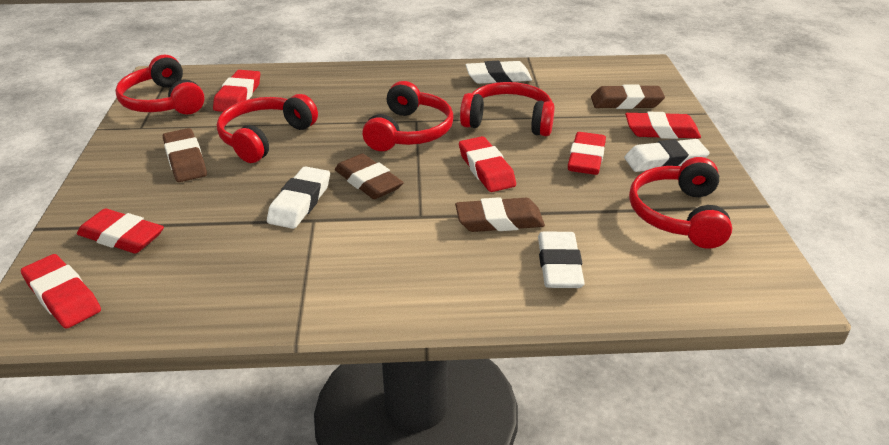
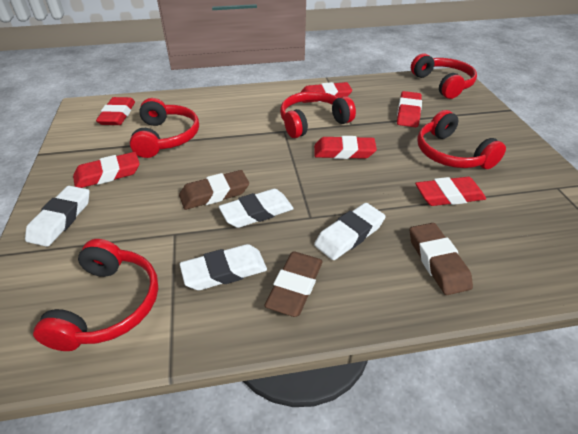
brown eraser: 4 -> 3

